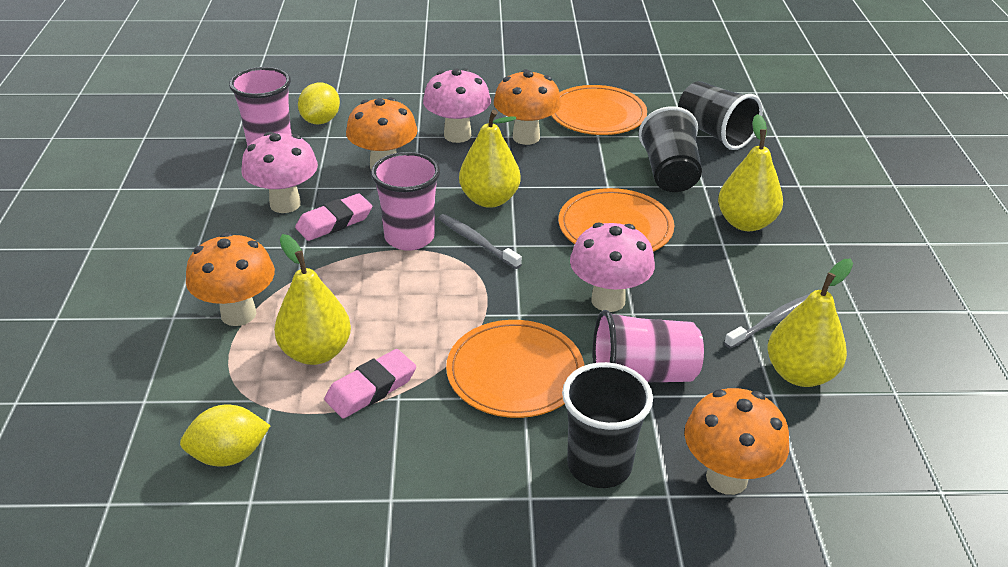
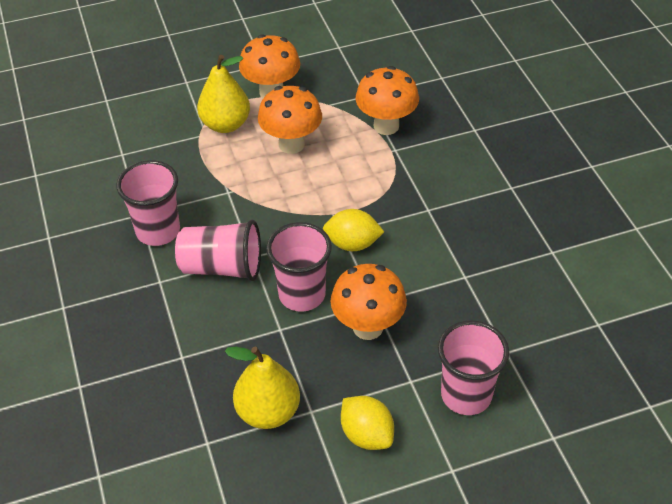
black cup: 3 -> 0
grey toothbrush: 2 -> 0
orange plate: 3 -> 0
pink cup: 3 -> 4
pink eraser: 2 -> 0
pink mushroom: 3 -> 0
yellow pear: 4 -> 2

